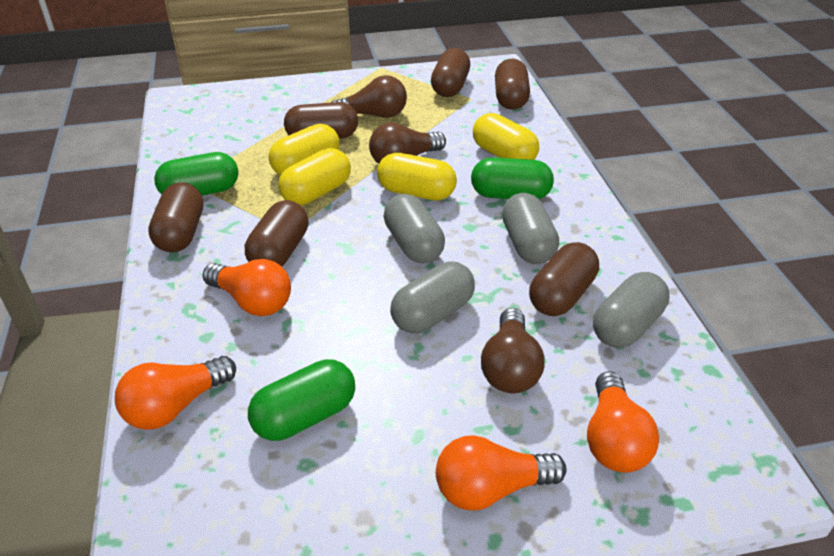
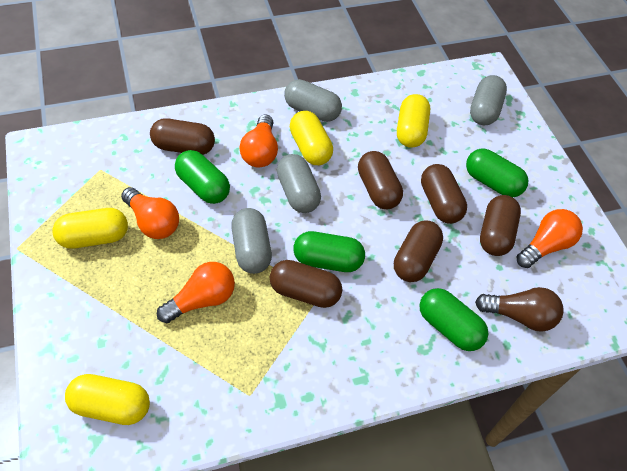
brown light bulb: 3 -> 1
green capsule: 3 -> 4

